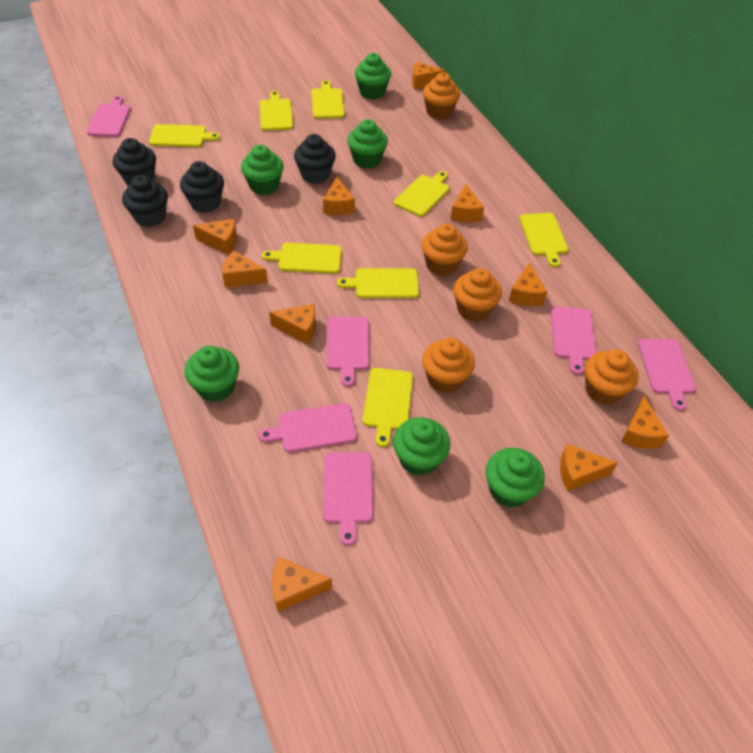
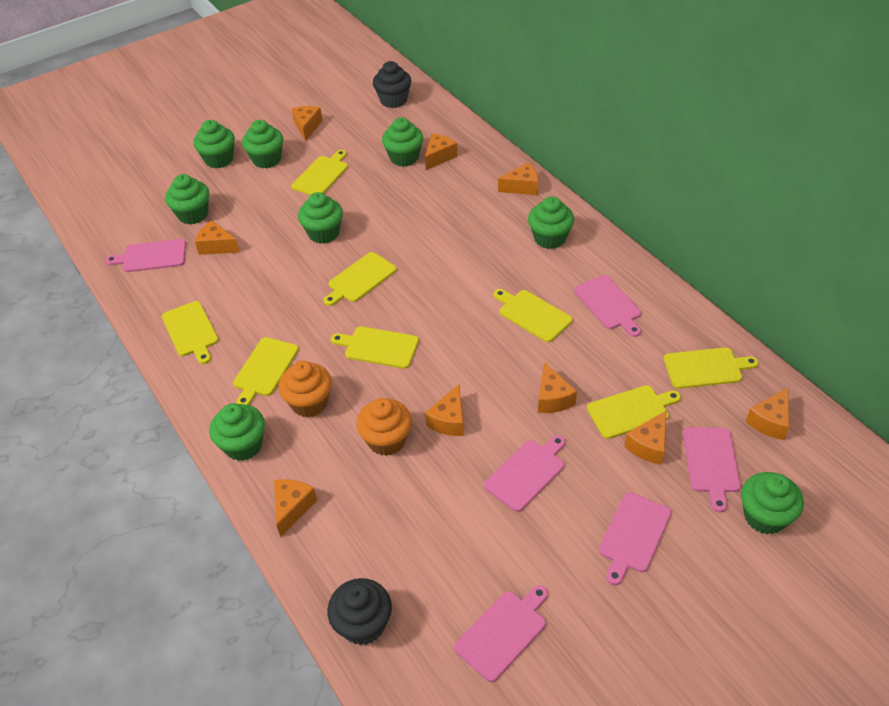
black cupcake: 4 -> 2
green cupcake: 6 -> 8
orange cheese: 10 -> 9
orange cupcake: 5 -> 2

